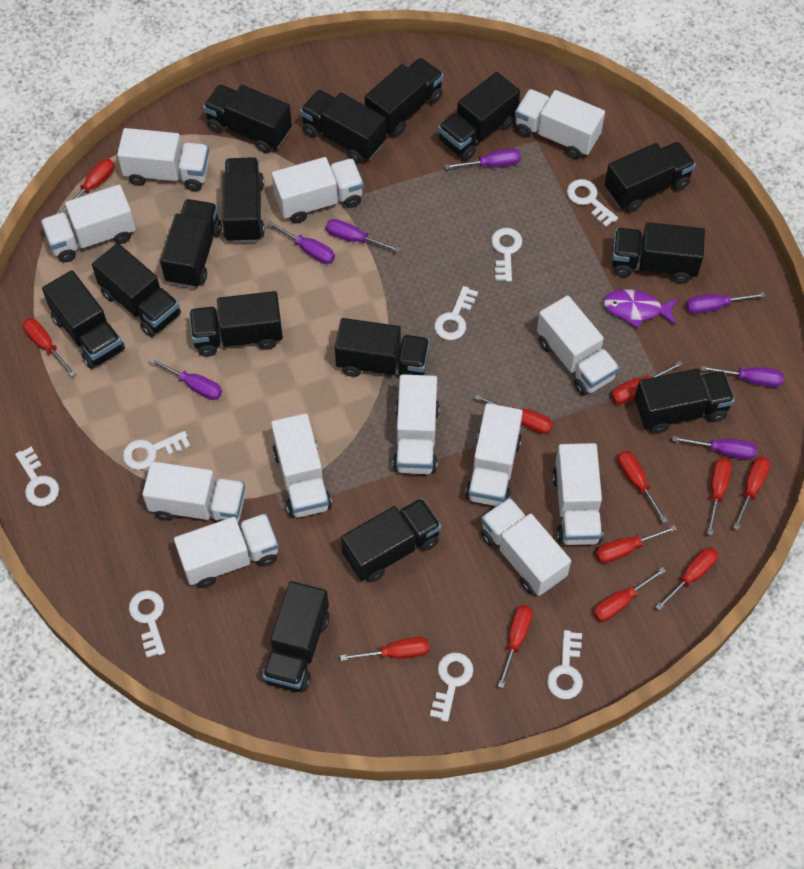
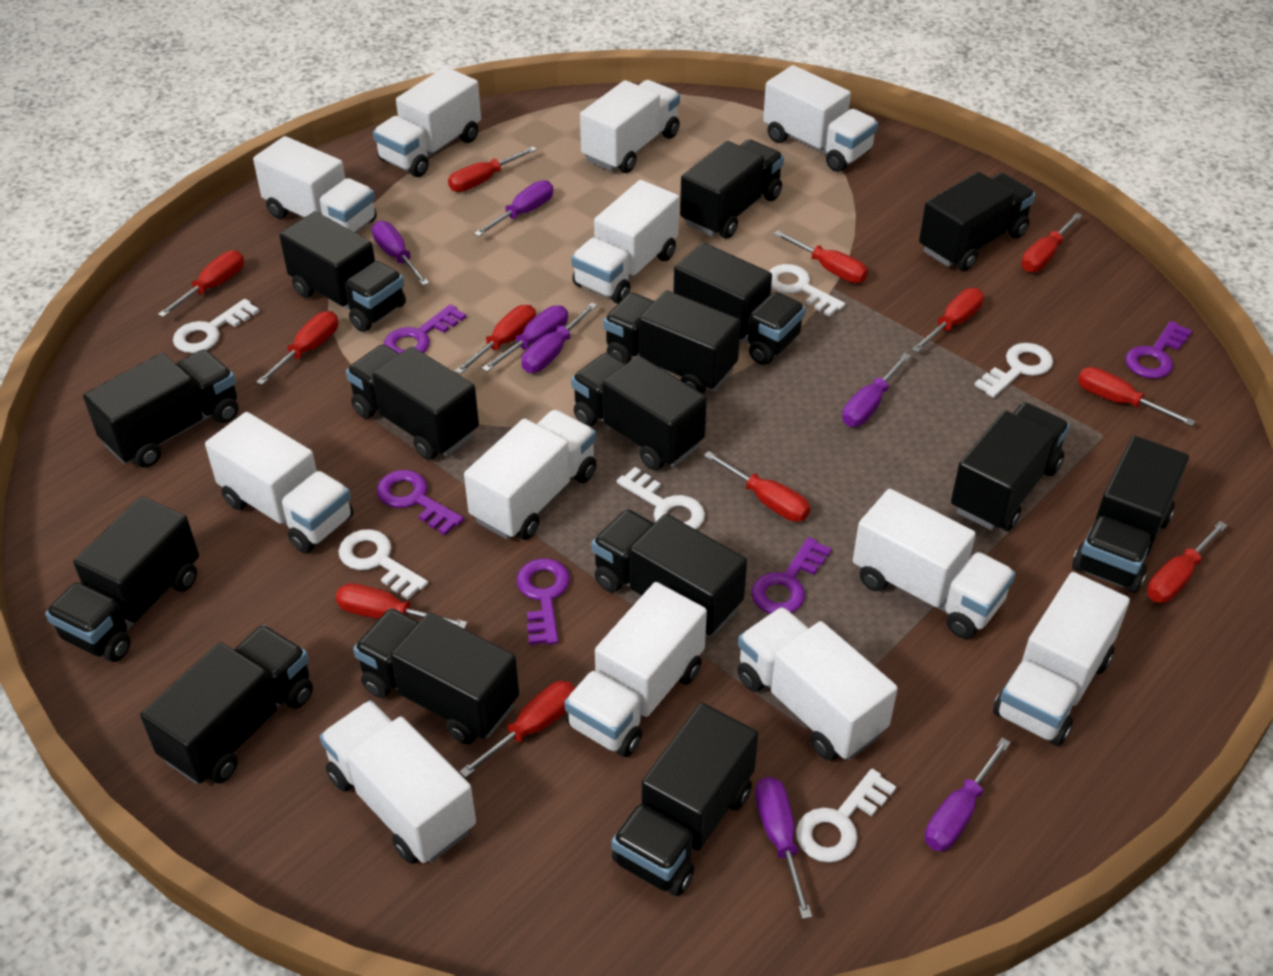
purple fish: 1 -> 0
purple key: 0 -> 5
white key: 8 -> 6

